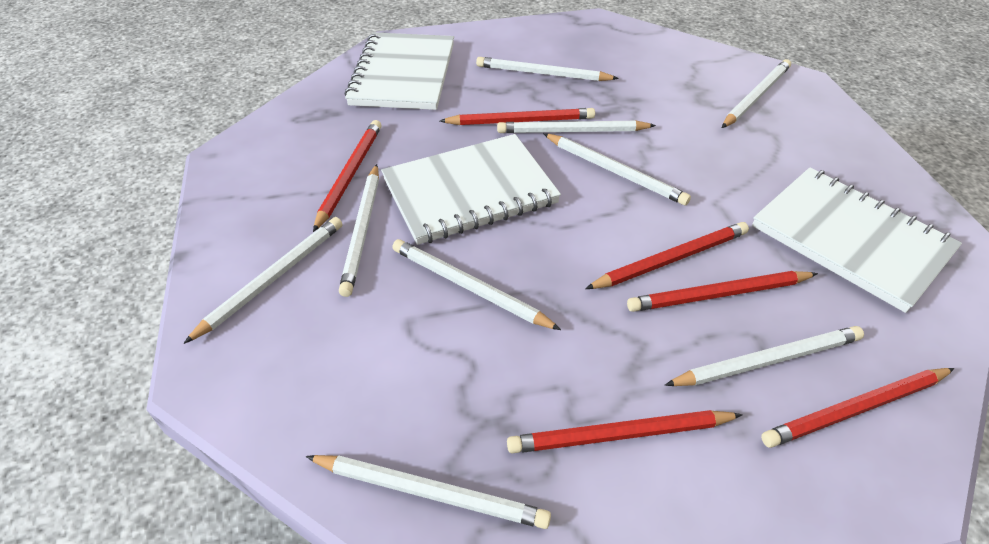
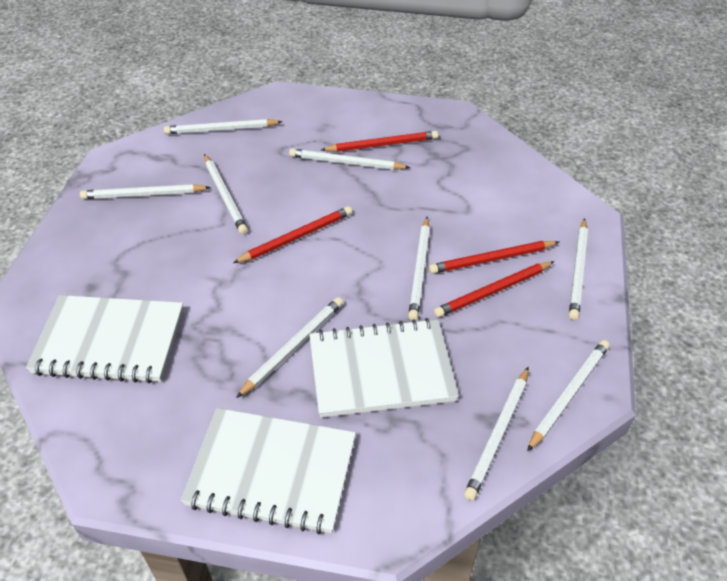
red pencil: 6 -> 4

